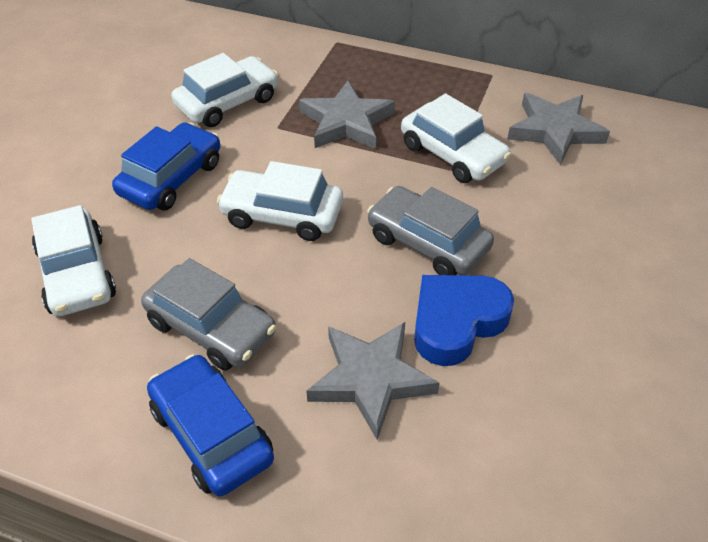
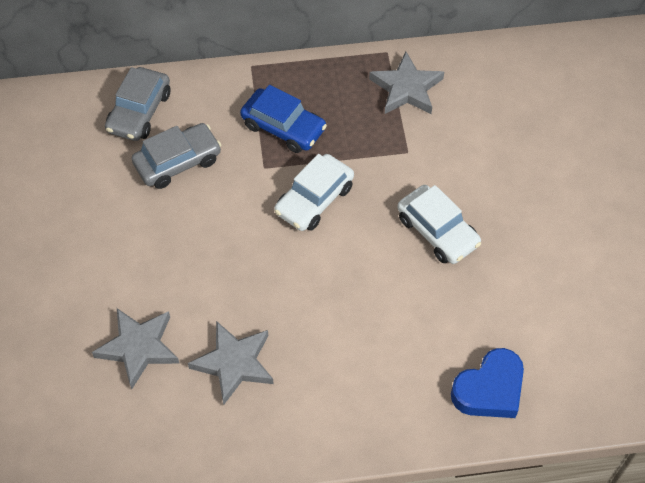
blue car: 2 -> 1
white car: 4 -> 2

